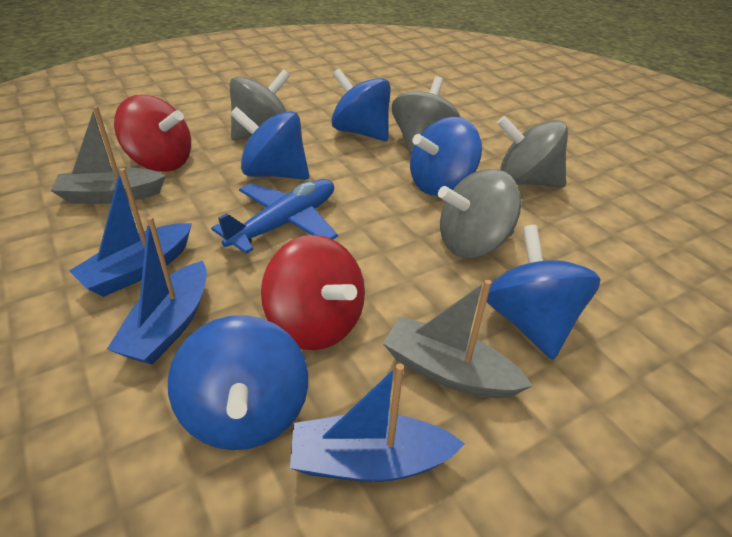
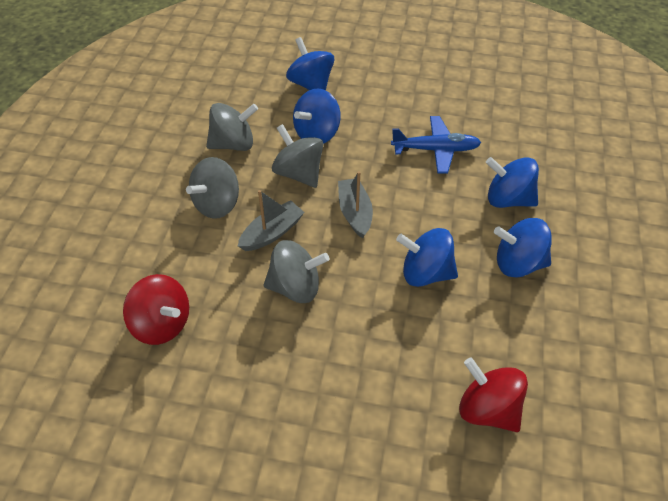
blue boat: 3 -> 0

